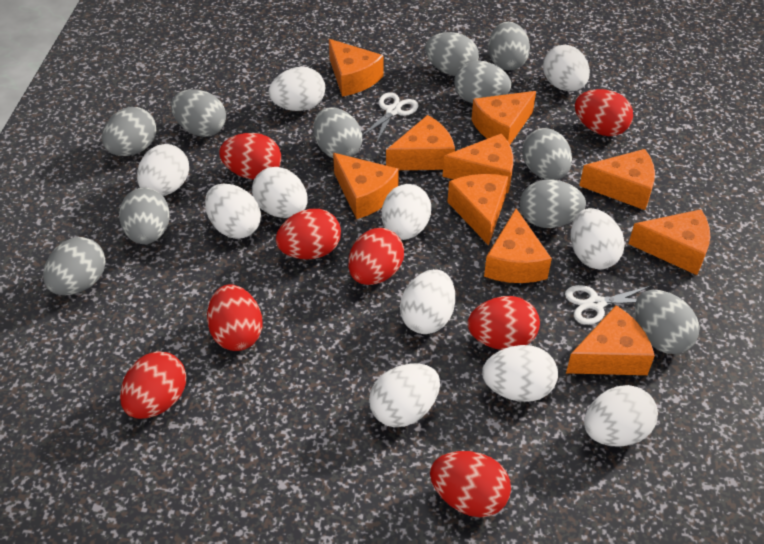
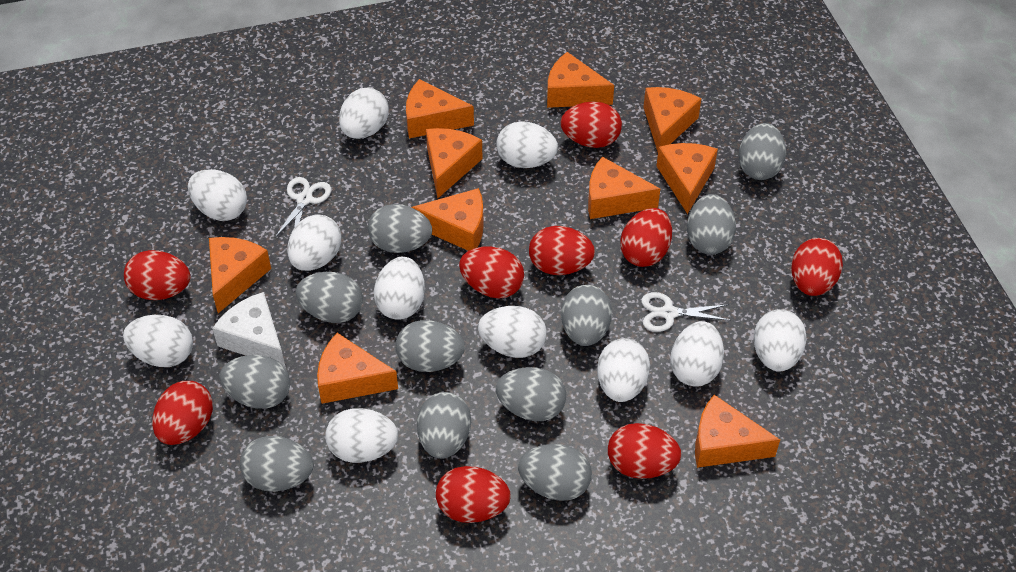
red egg: 8 -> 9
white cheese: 0 -> 1

